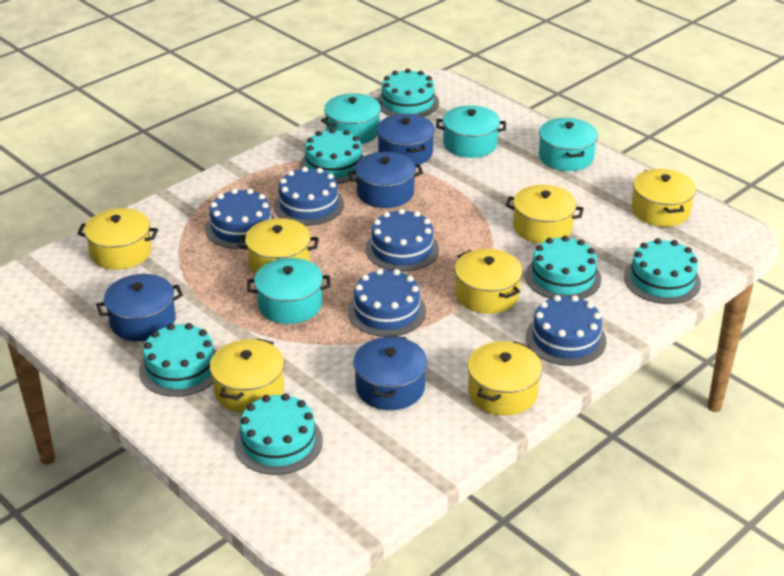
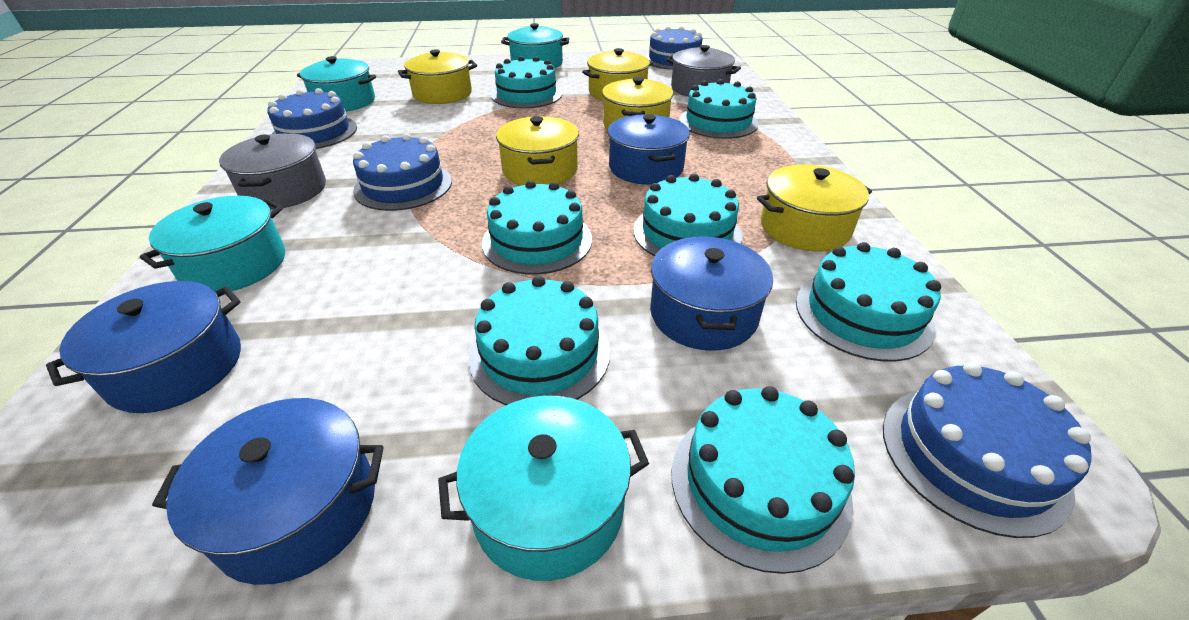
blue cake: 5 -> 4
grey pot: 0 -> 2
turquoise cake: 6 -> 7
yellow pot: 7 -> 5

